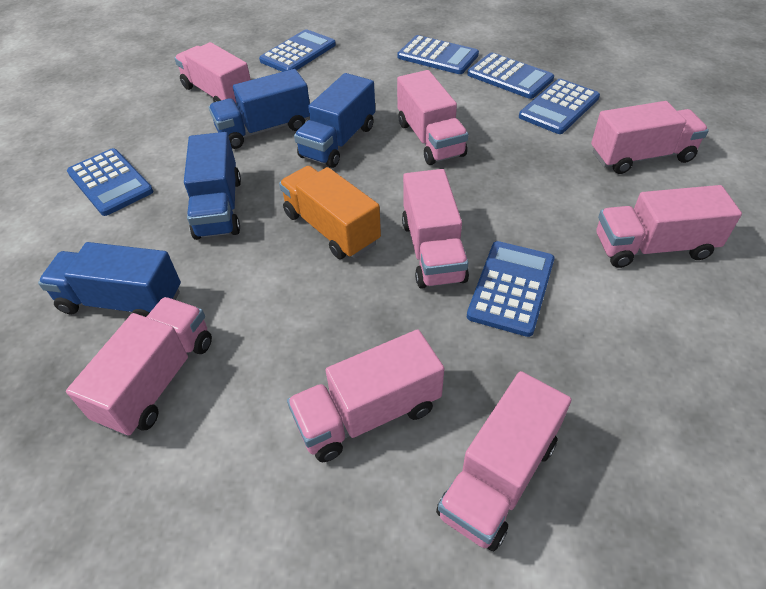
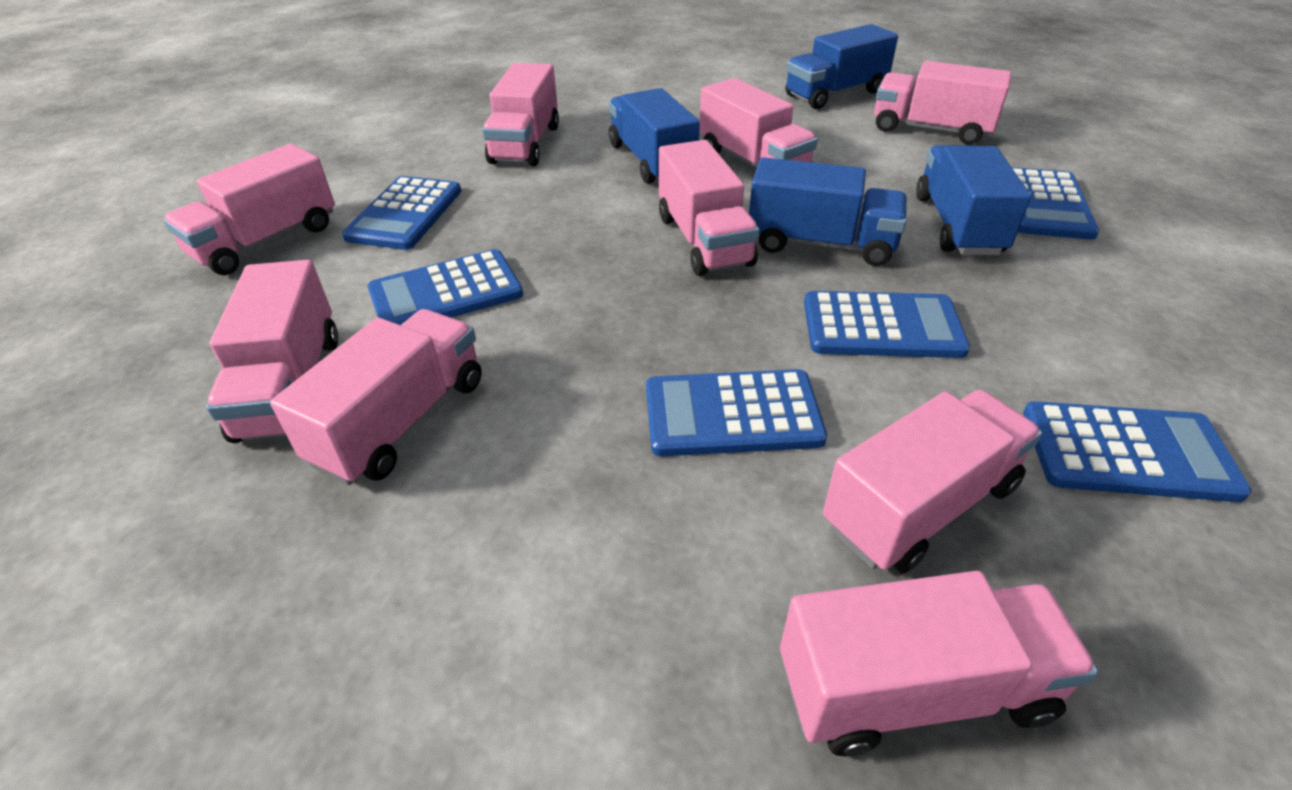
orange truck: 1 -> 0
pink truck: 8 -> 9

